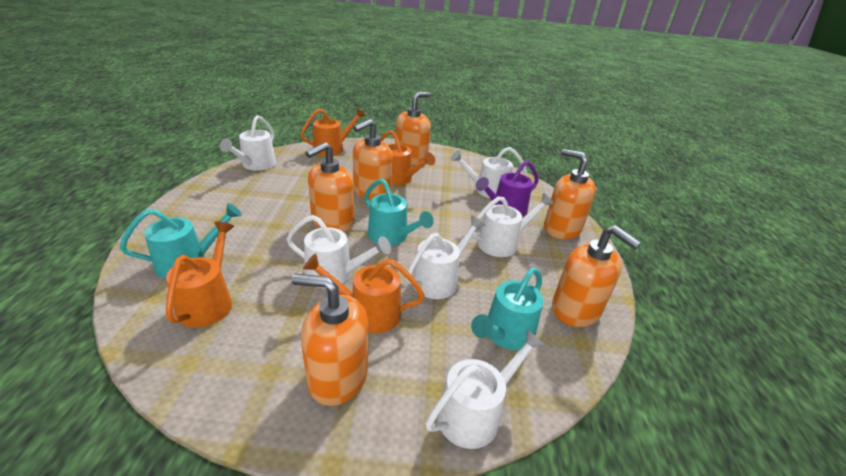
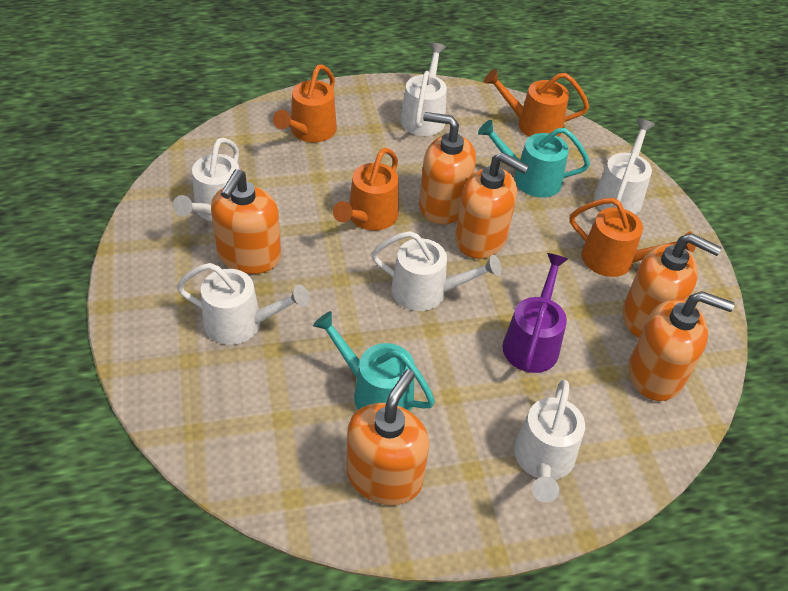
turquoise watering can: 3 -> 2

